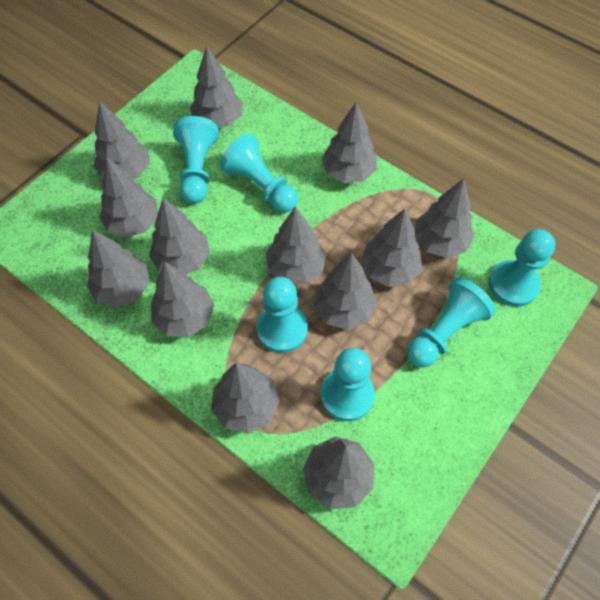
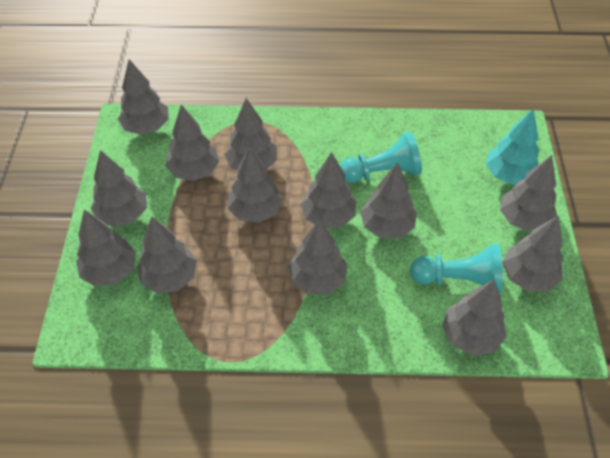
turquoise pawn: 6 -> 2
turquoise tree: 0 -> 1

